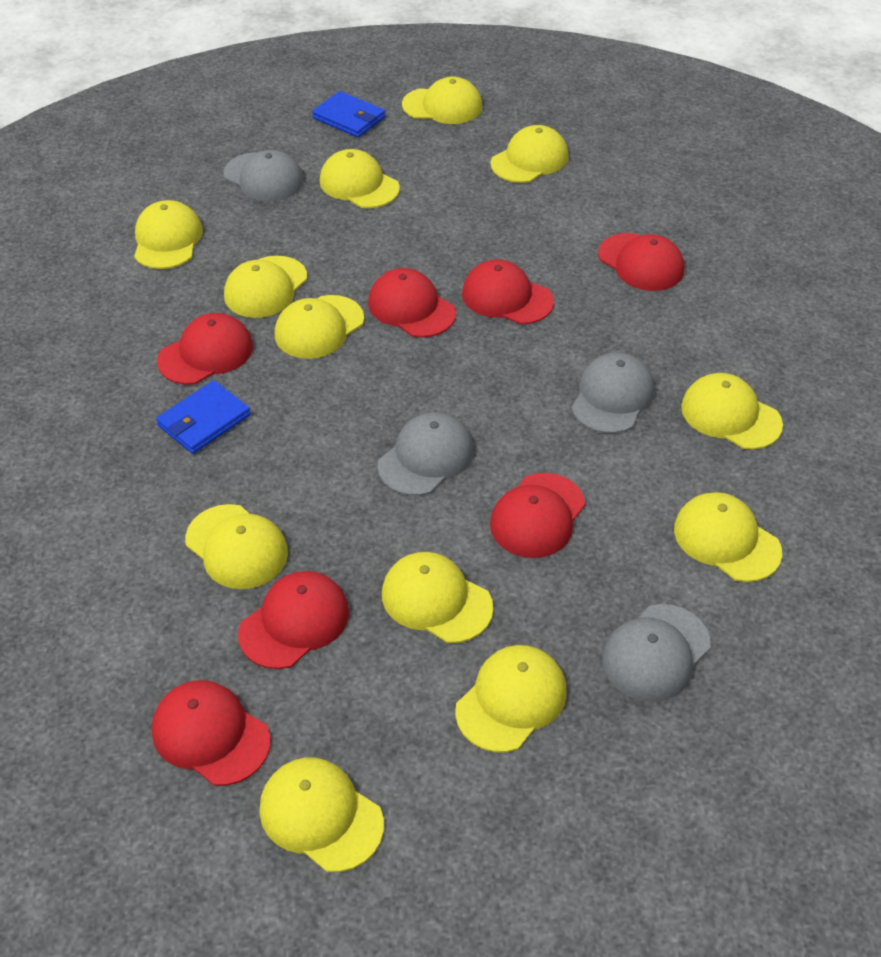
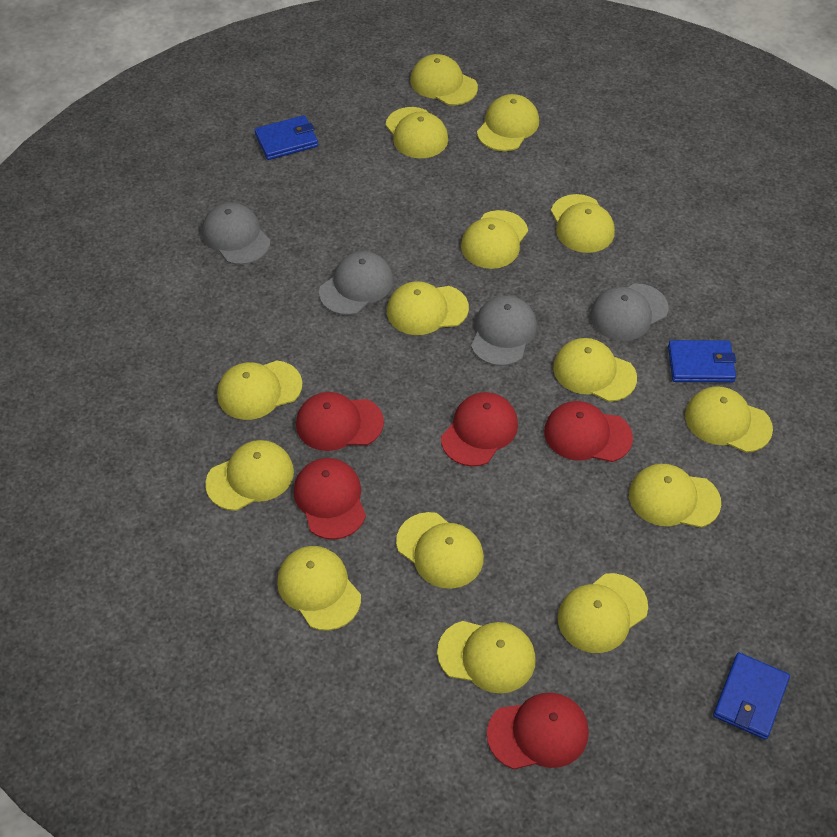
blue wallet: 2 -> 3
red cap: 7 -> 5
yellow cap: 12 -> 15

